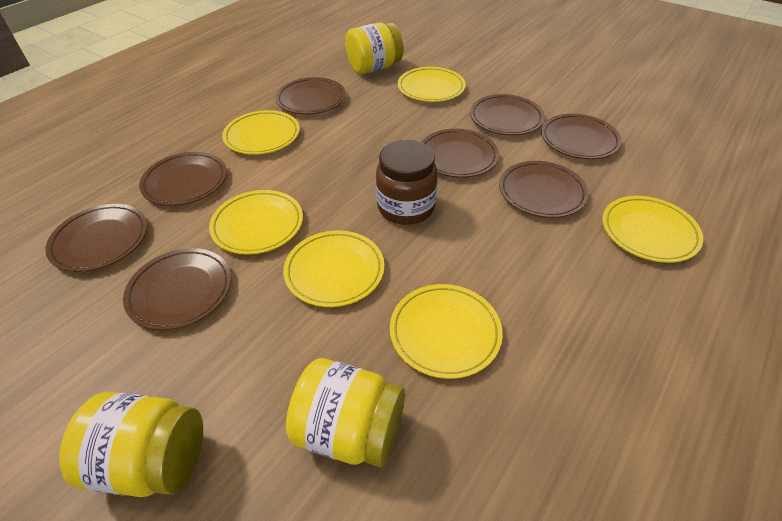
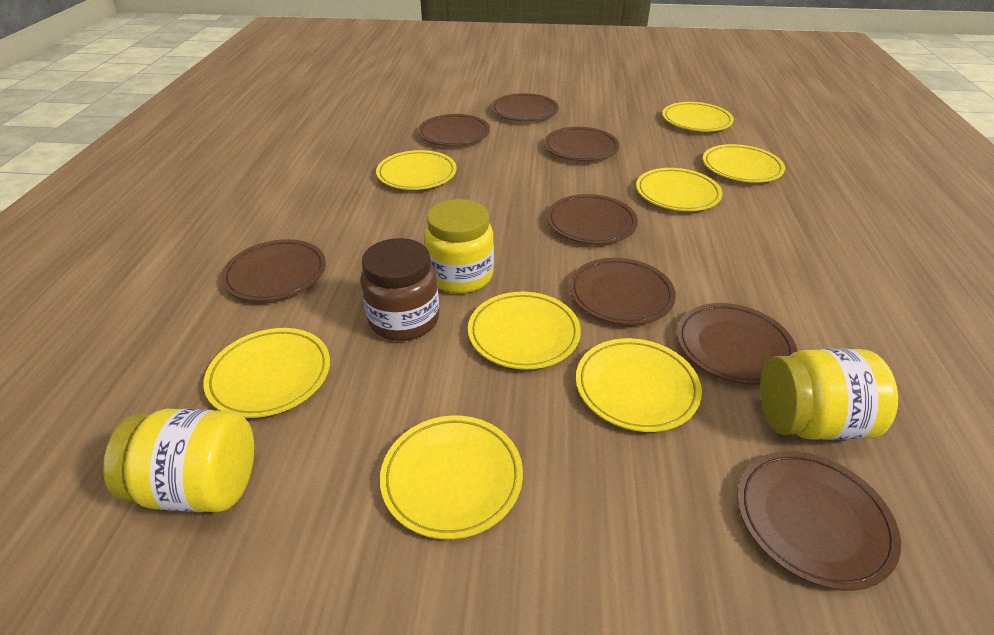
yellow plate: 6 -> 8

